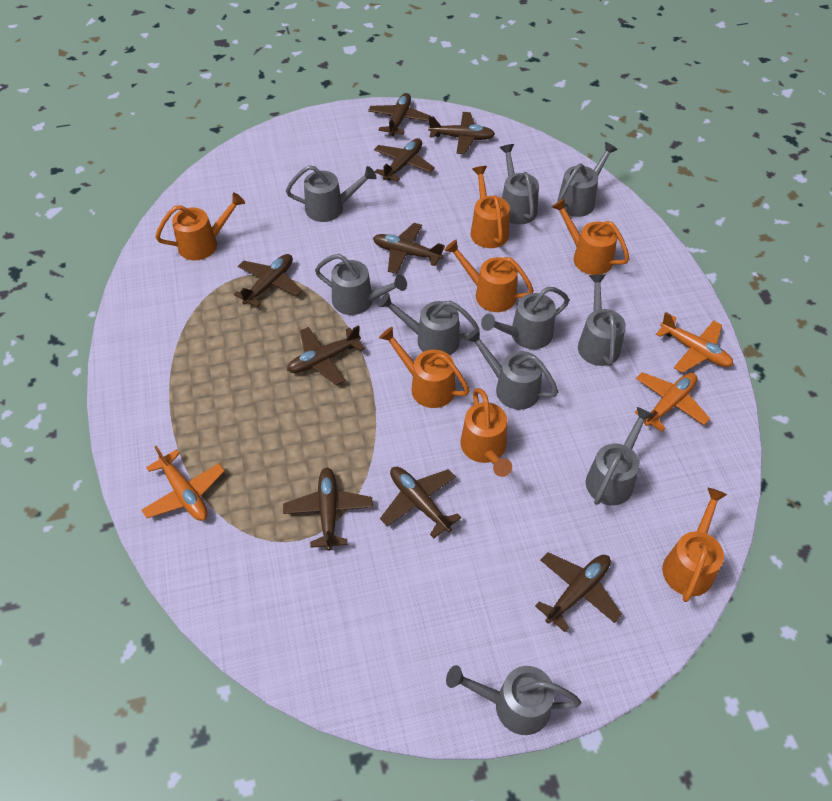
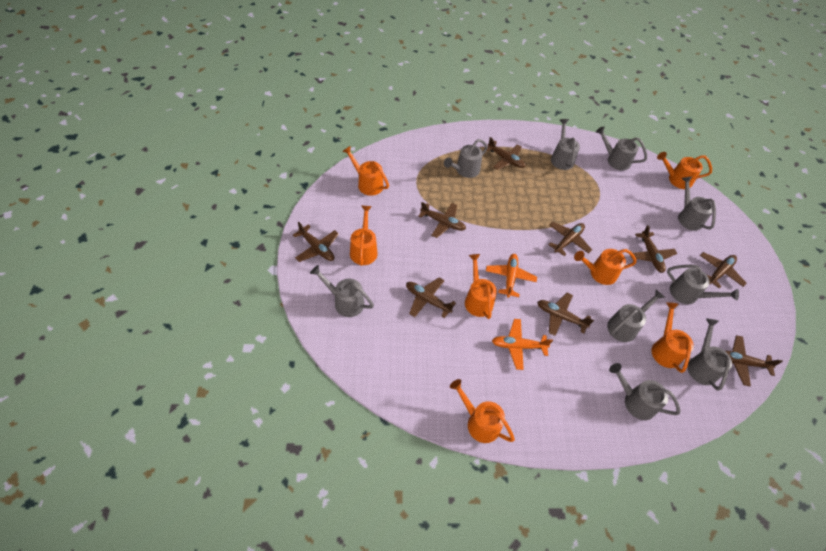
grey watering can: 10 -> 9
orange plane: 3 -> 2

